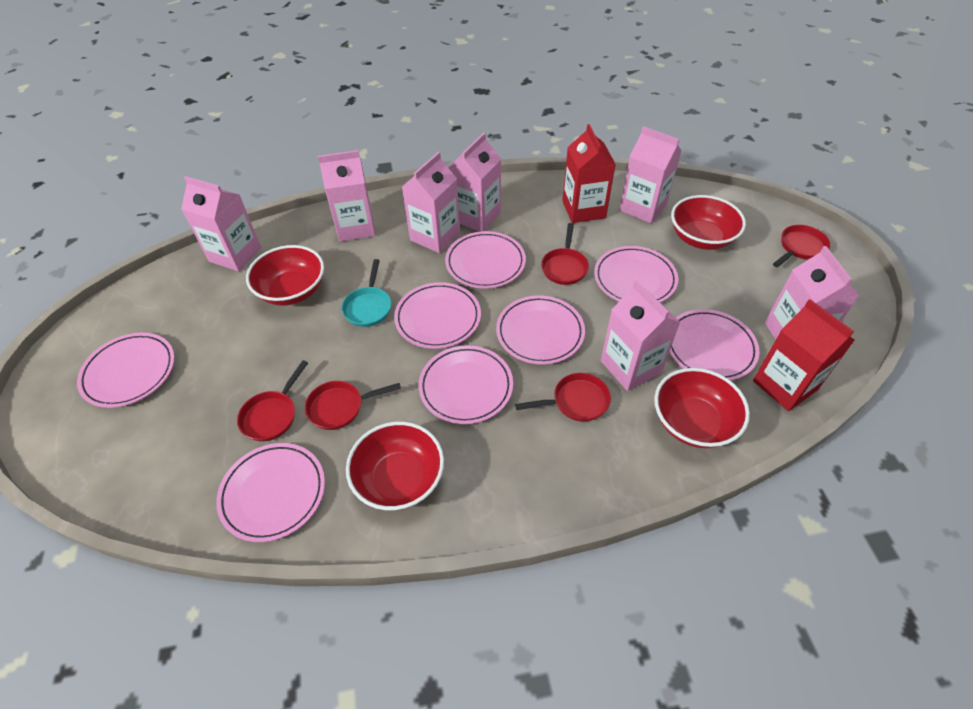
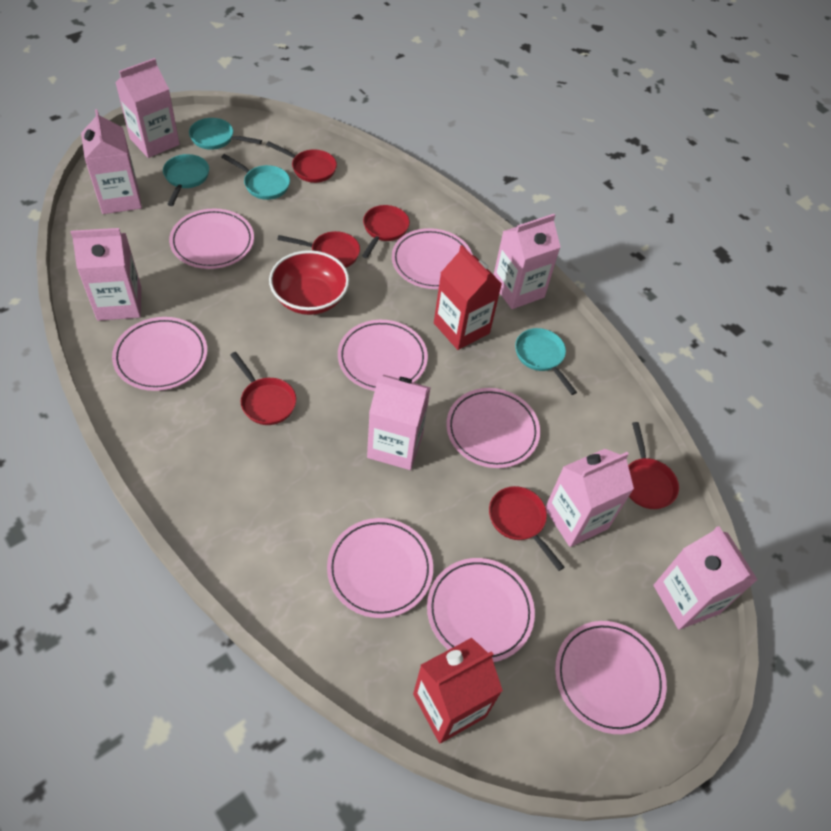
red bowl: 4 -> 1
red pan: 5 -> 6
turquoise pan: 1 -> 4

